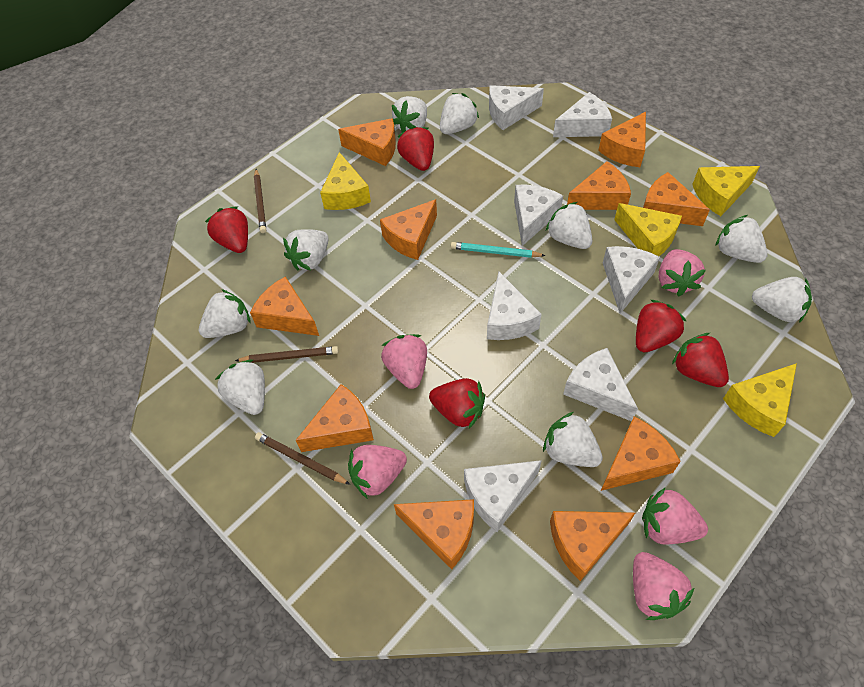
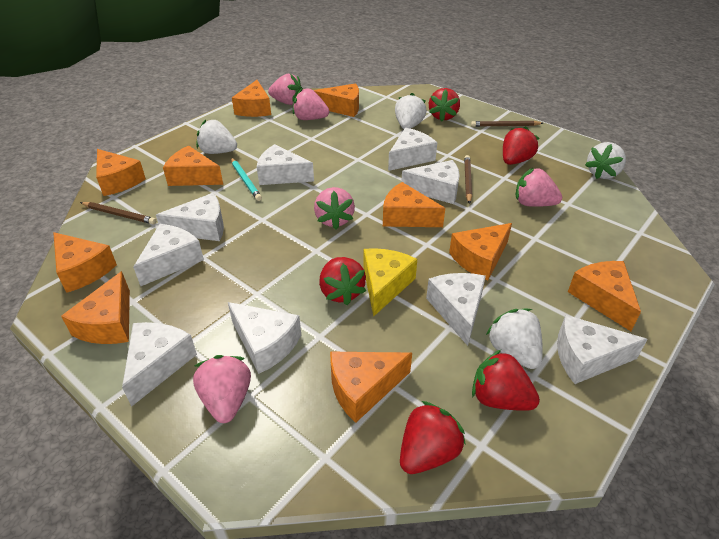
white cheese: 7 -> 9
white strawberry: 9 -> 4
yellow cheese: 4 -> 1

